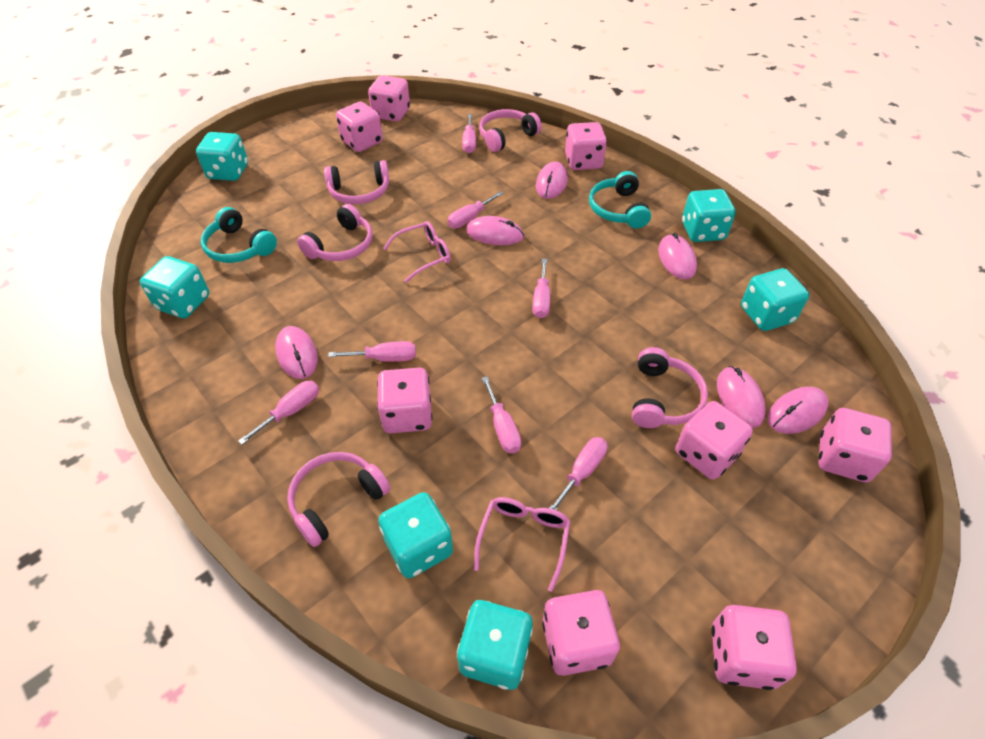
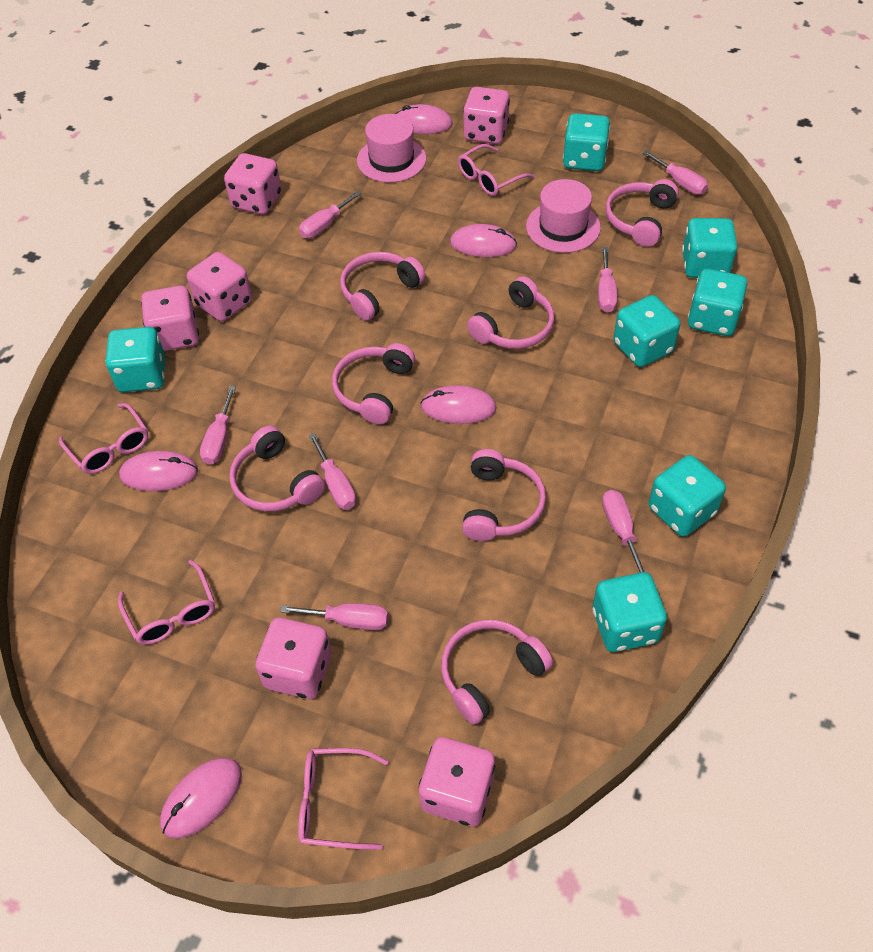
pink dice: 8 -> 6
pink glasses: 2 -> 4
pink hat: 0 -> 2
pink headphones: 5 -> 7
pink mouse: 6 -> 5
turquoise dice: 6 -> 7
turquoise headphones: 2 -> 0

